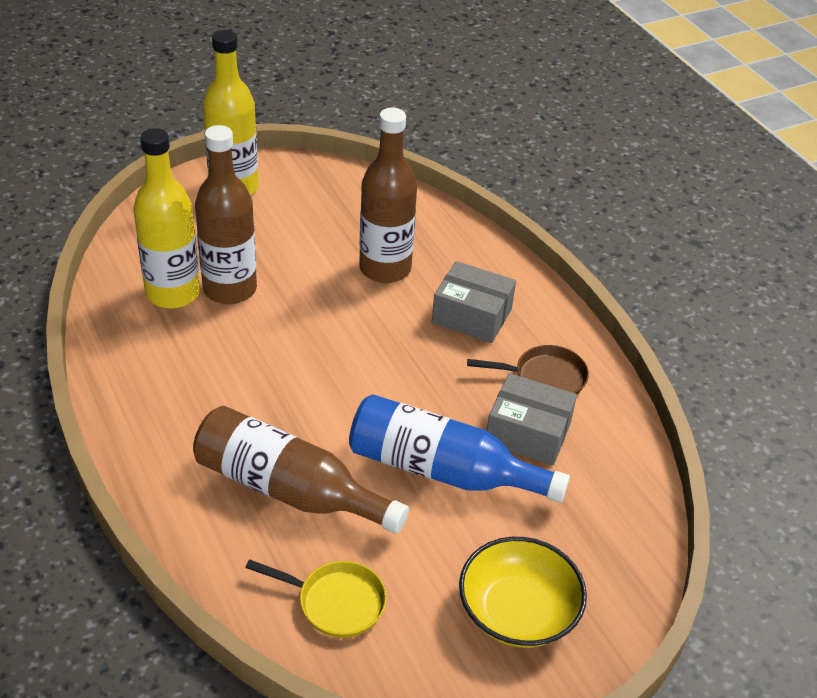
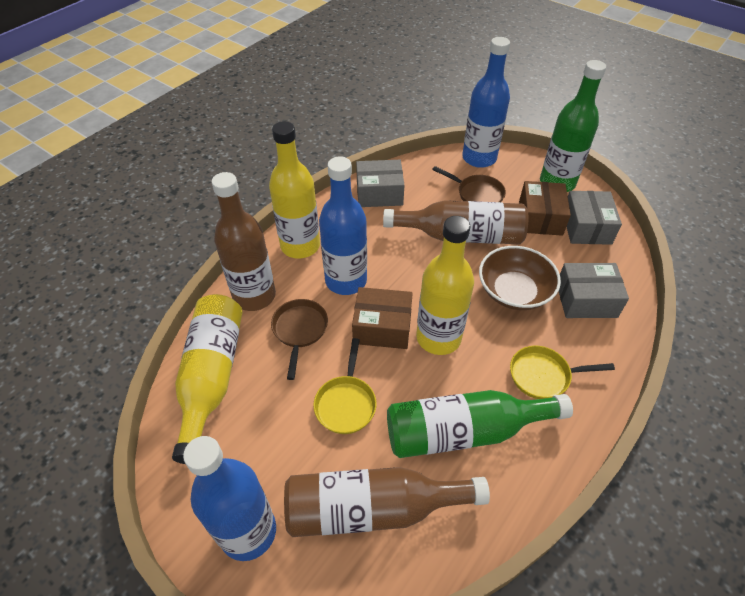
blue bottle: 1 -> 3
brown bowl: 0 -> 1
brown box: 0 -> 2
brown pan: 1 -> 2
green bottle: 0 -> 2
grey box: 2 -> 3
yellow bottle: 2 -> 3
yellow bowl: 1 -> 0
yellow pan: 1 -> 2

